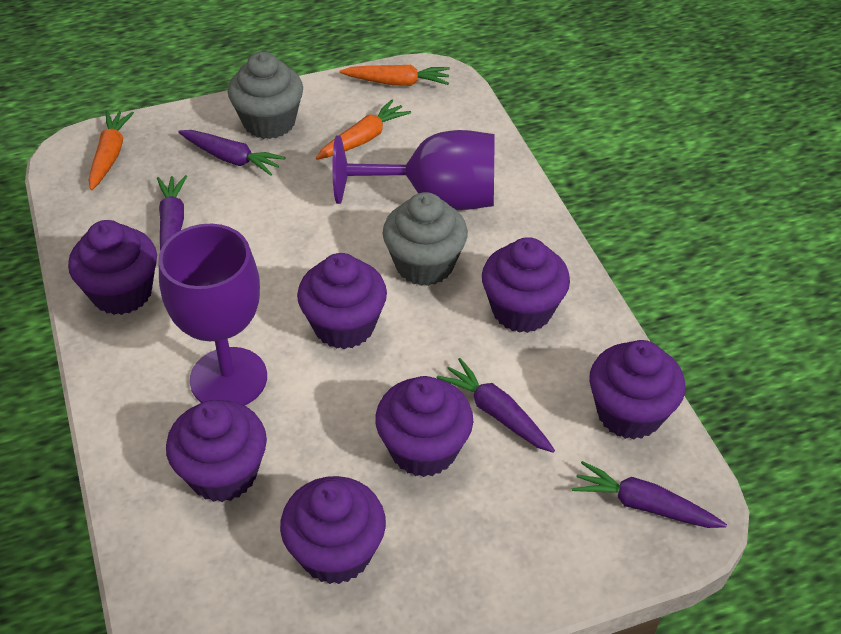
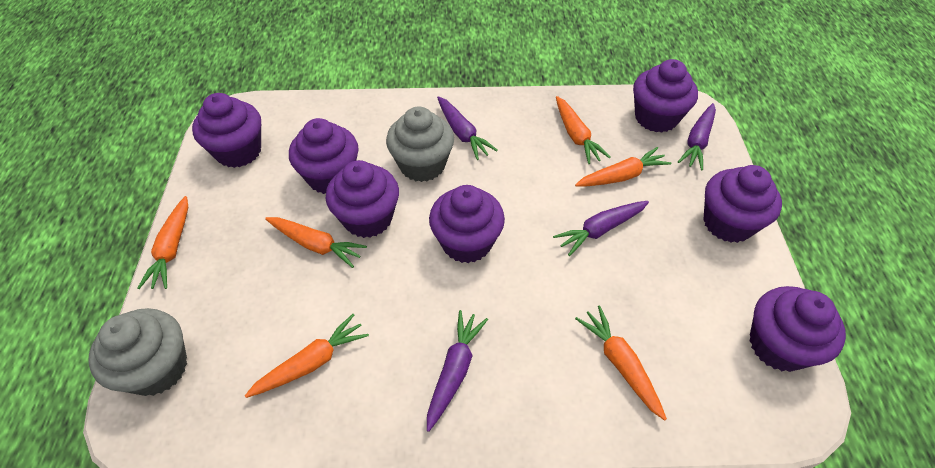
orange carrot: 3 -> 6
purple goblet: 2 -> 0

